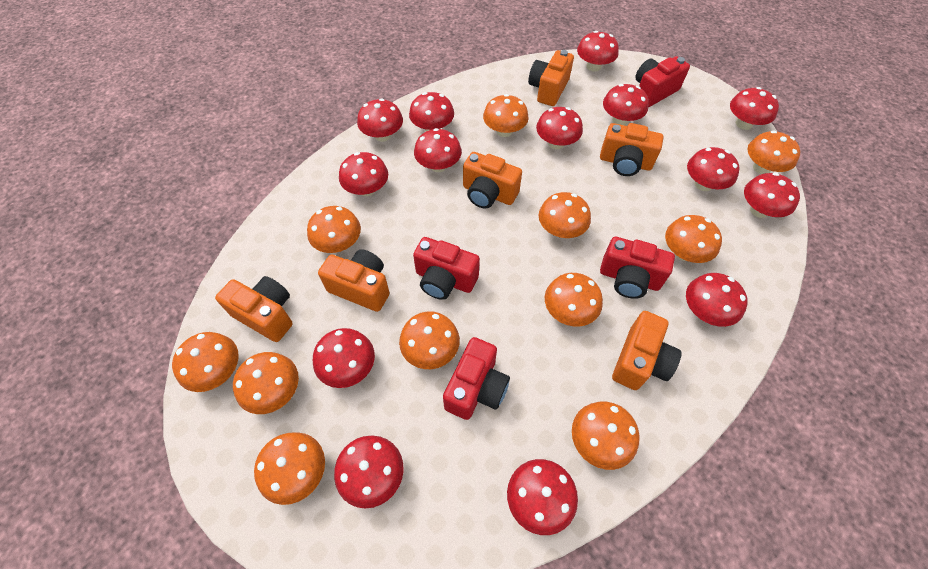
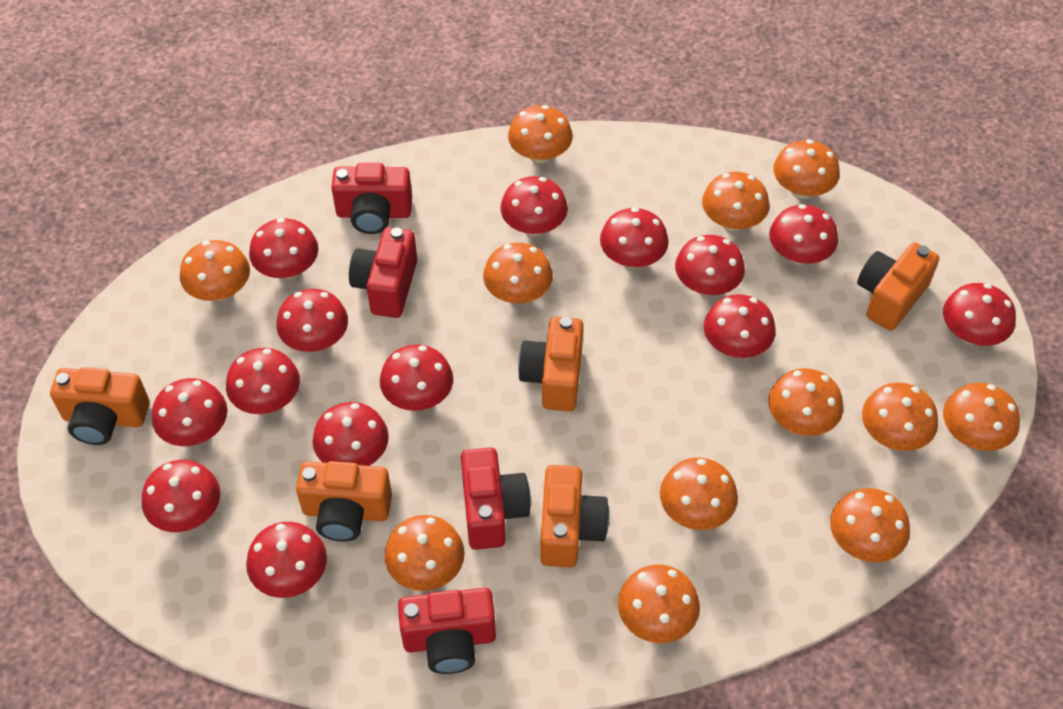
orange camera: 6 -> 5
orange mushroom: 11 -> 12

